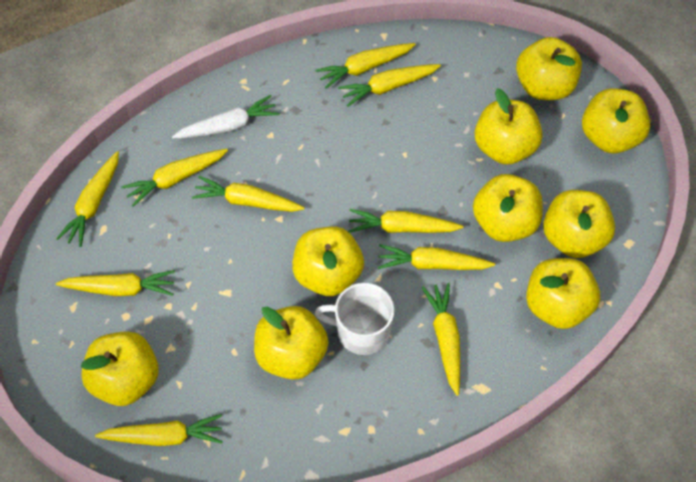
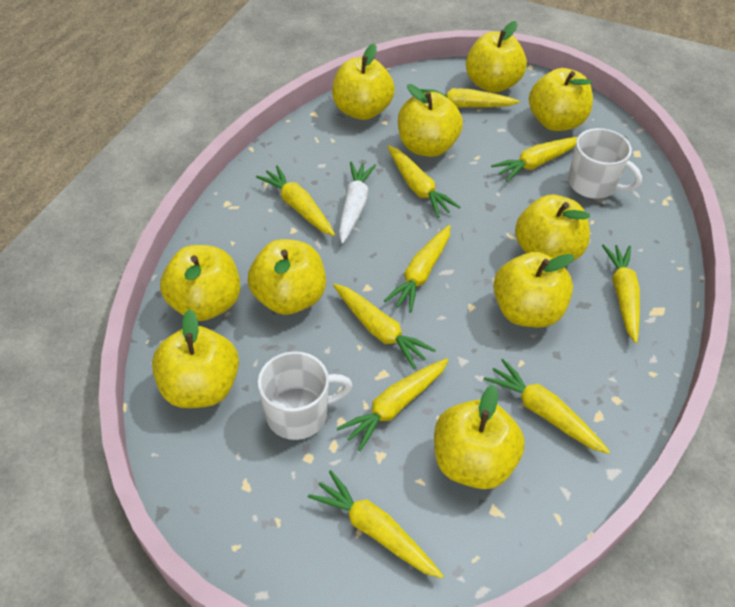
white mug: 1 -> 2
yellow apple: 9 -> 10

